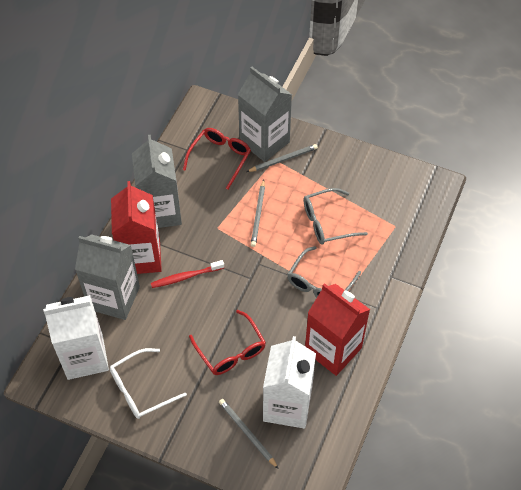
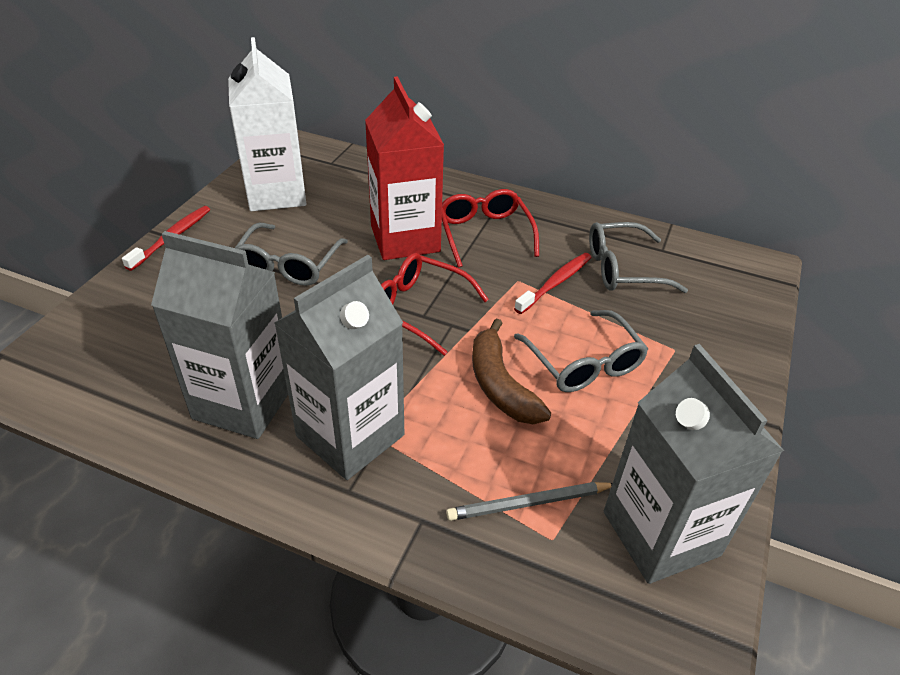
brown banana: 0 -> 1
grey glasses: 2 -> 3
grey pencil: 3 -> 1
red carton: 2 -> 1
red toothbrush: 1 -> 2
white carton: 2 -> 1
white glasses: 1 -> 0

